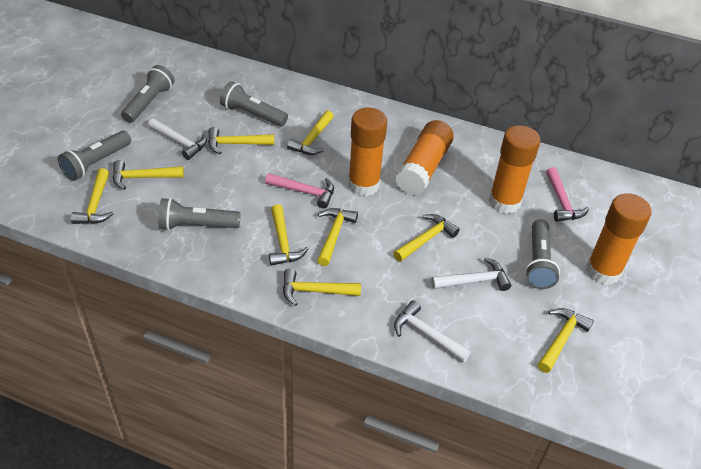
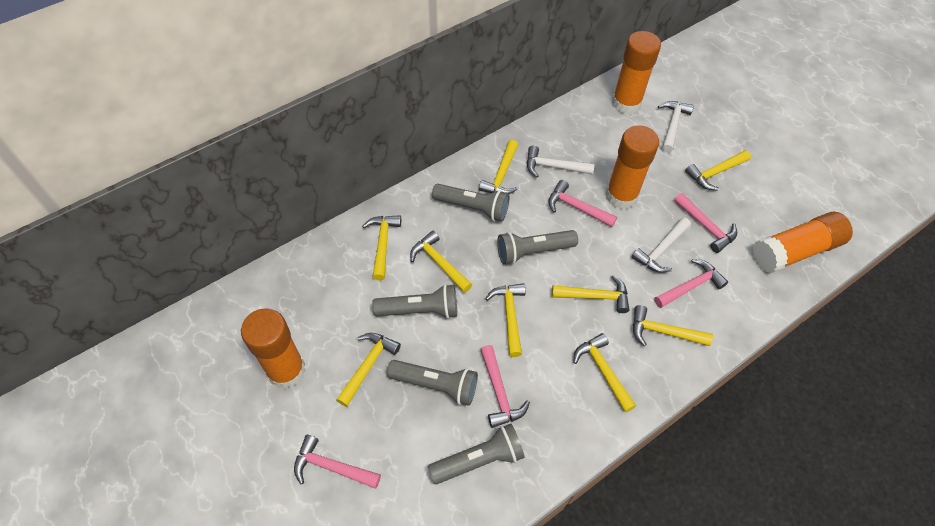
pink hammer: 2 -> 5

